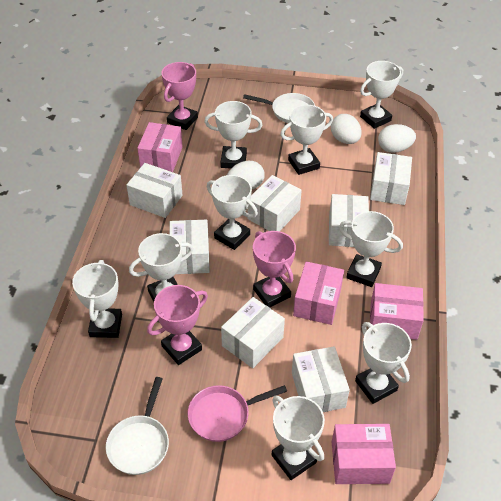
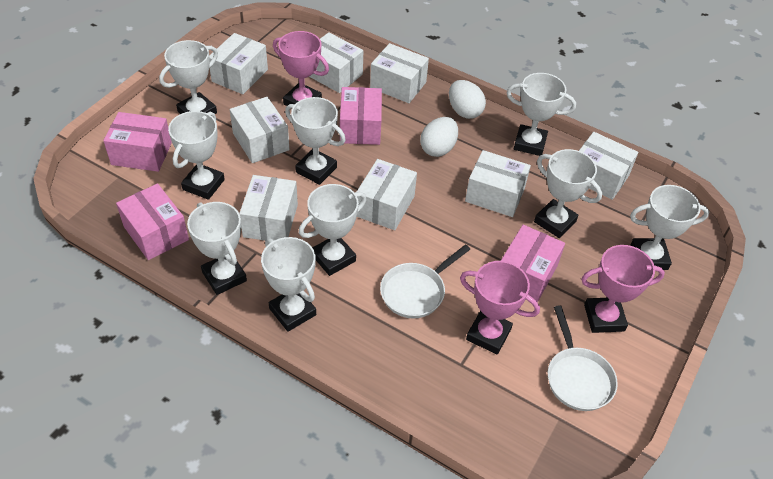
pink pan: 1 -> 0
white box: 7 -> 8
white egg: 3 -> 2

